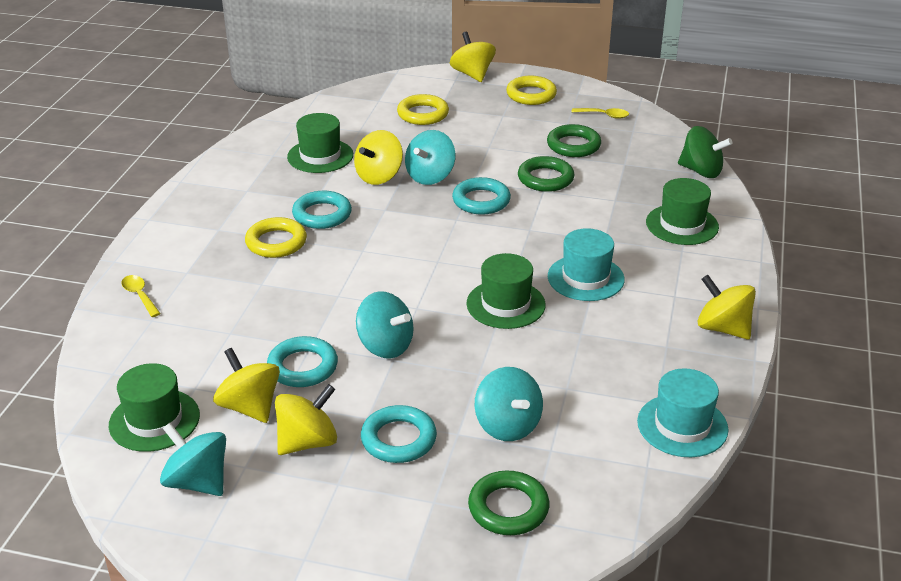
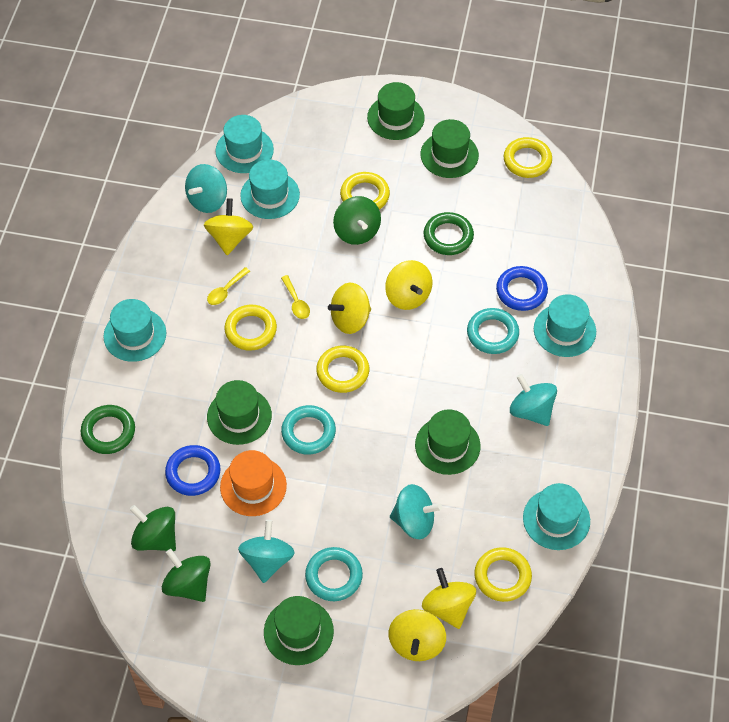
blue ring: 0 -> 2
green hat: 4 -> 5
green ring: 3 -> 2
green spinning top: 1 -> 3
orange hat: 0 -> 1
turquoise hat: 2 -> 5
turquoise ring: 4 -> 3
yellow ring: 3 -> 5

